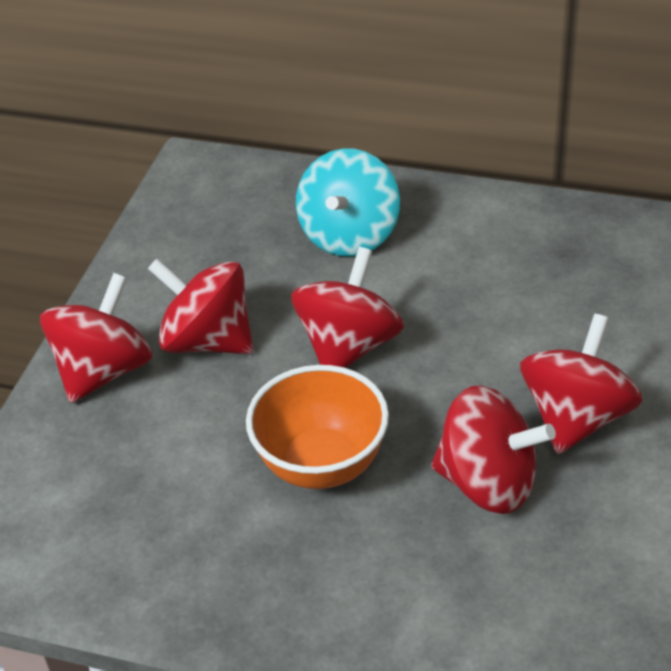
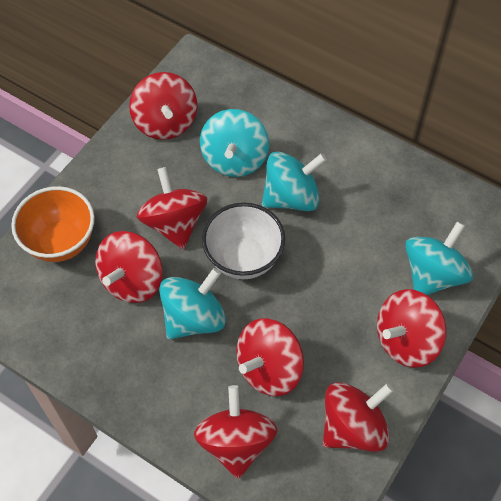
red spinning top: 5 -> 7
turquoise spinning top: 1 -> 4
white bowl: 0 -> 1

